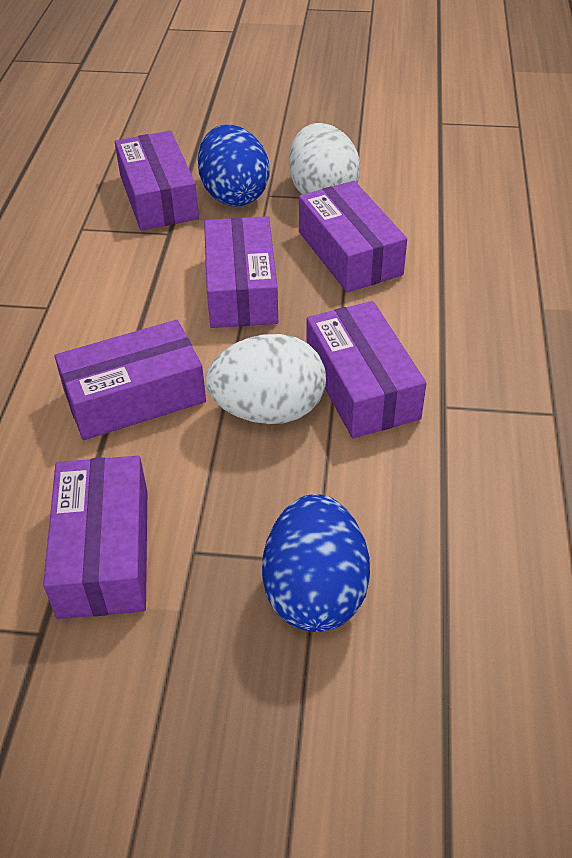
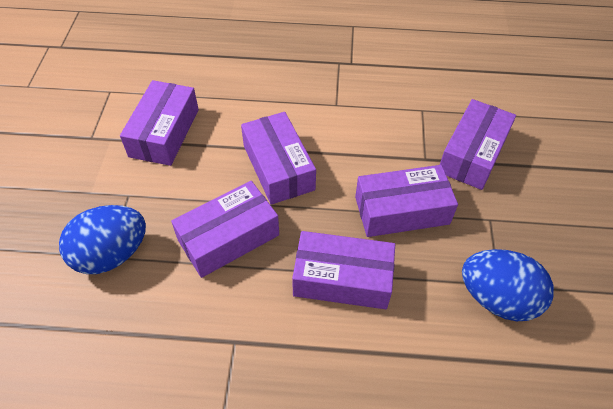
white egg: 2 -> 0

